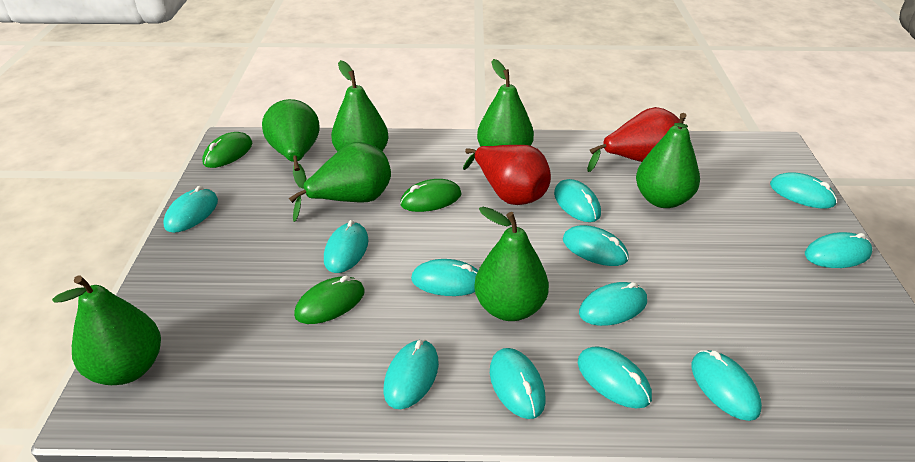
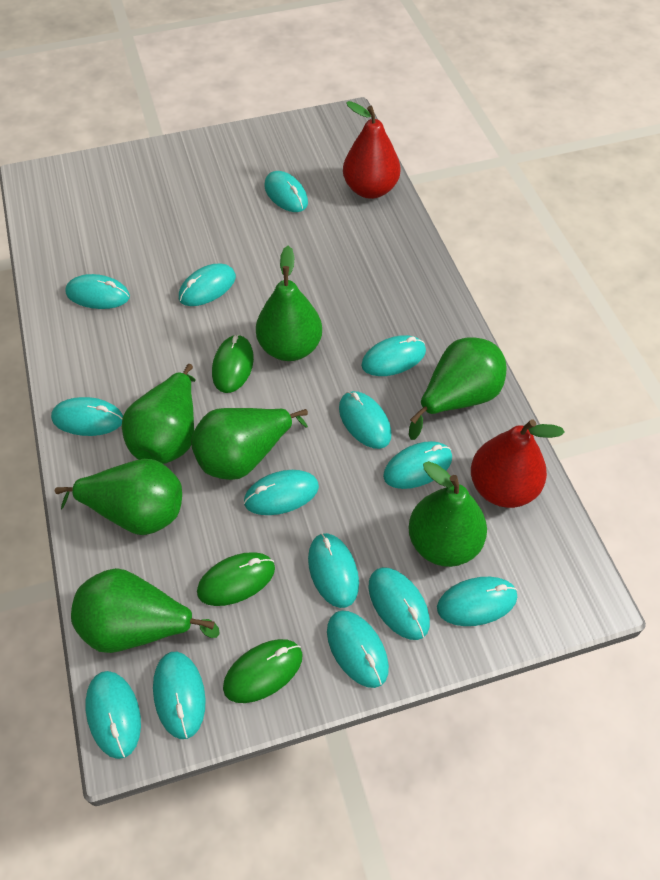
turquoise mouse: 12 -> 14

